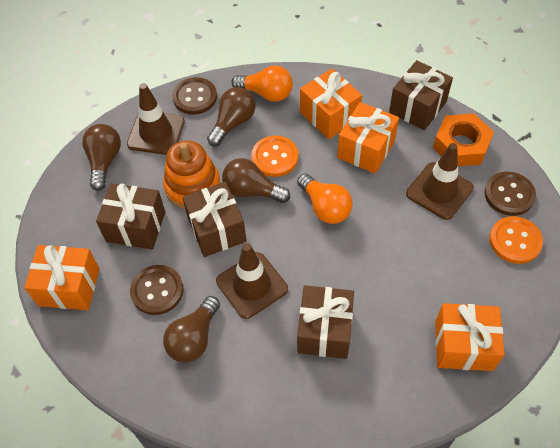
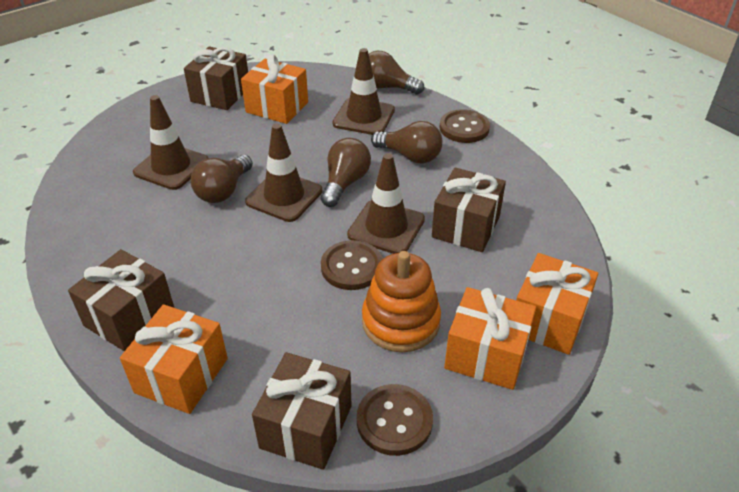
brown traffic cone: 3 -> 4
orange button: 2 -> 0
orange light bulb: 2 -> 0
orange nut: 1 -> 0

